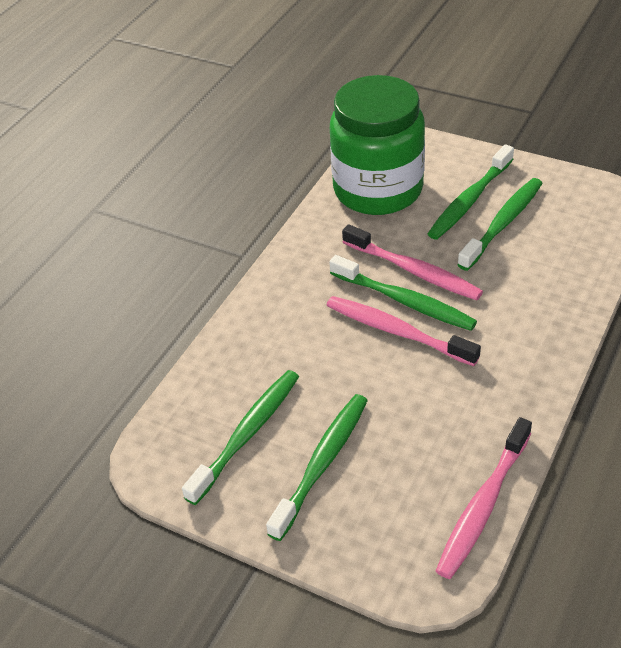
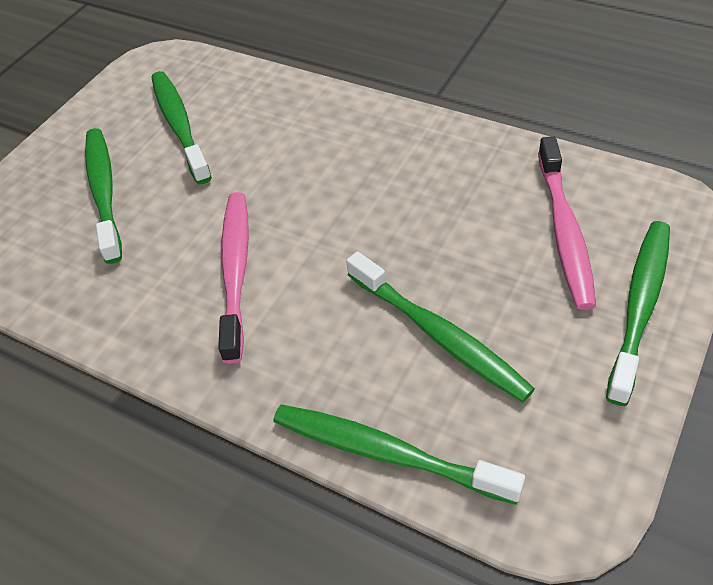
green jar: 1 -> 0
pink toothbrush: 3 -> 2

